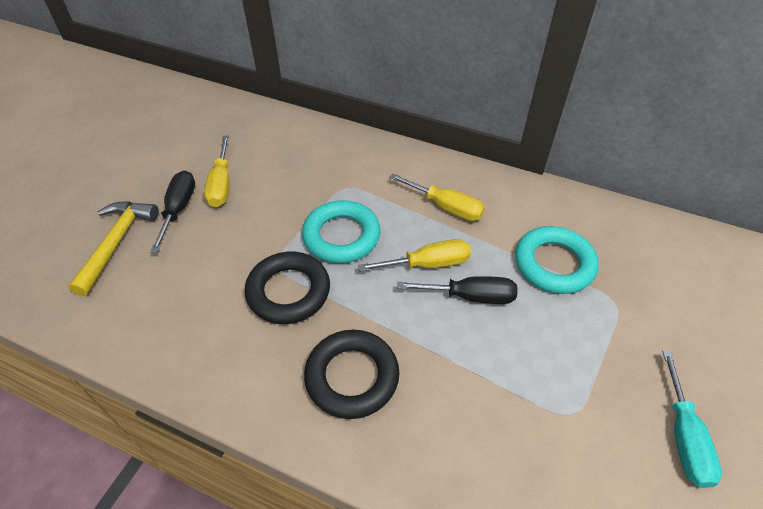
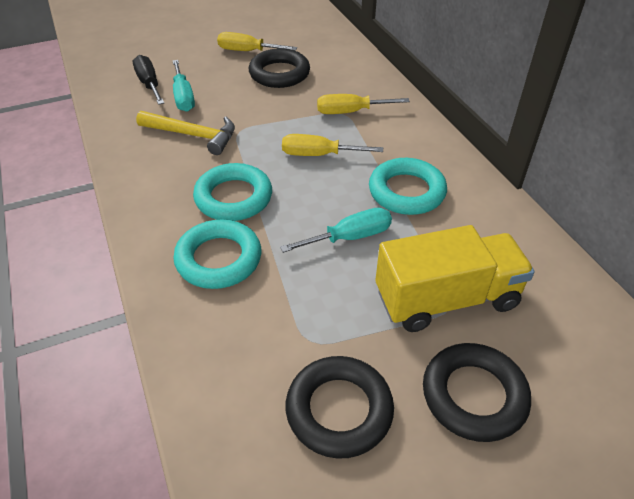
black ring: 2 -> 3
black screwdriver: 2 -> 1
turquoise ring: 2 -> 3
turquoise screwdriver: 1 -> 2
yellow truck: 0 -> 1

